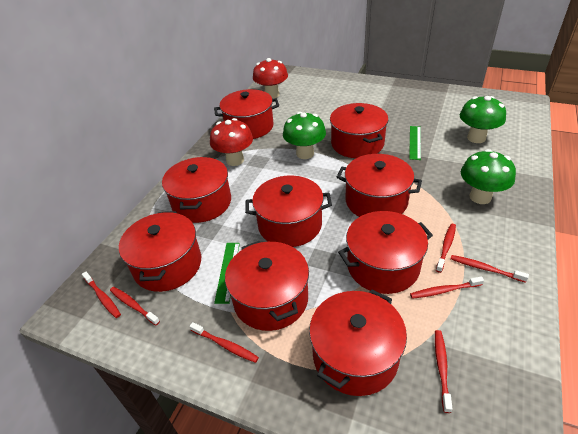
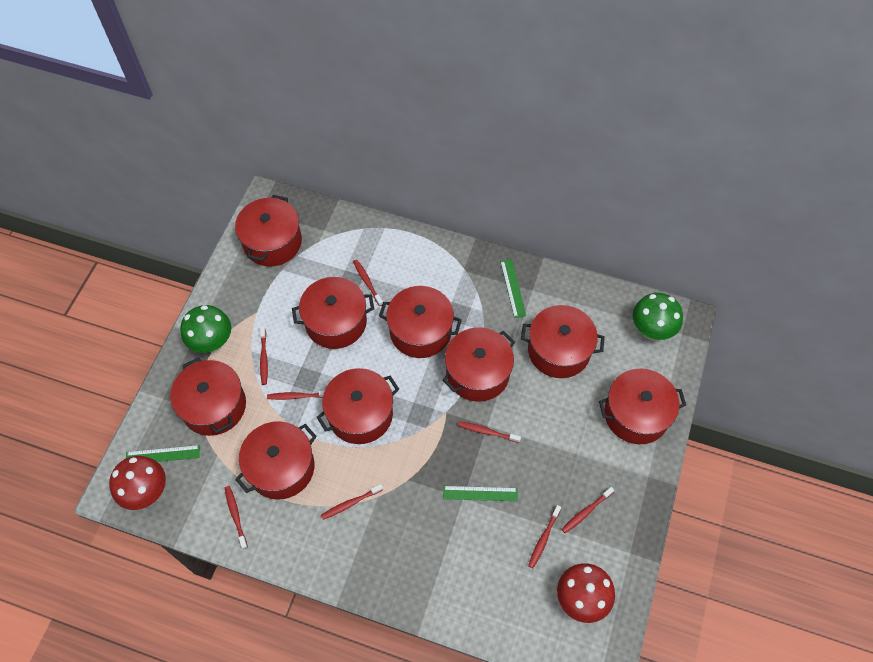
green mushroom: 3 -> 2
green ruler: 2 -> 3
red toothbrush: 7 -> 8

